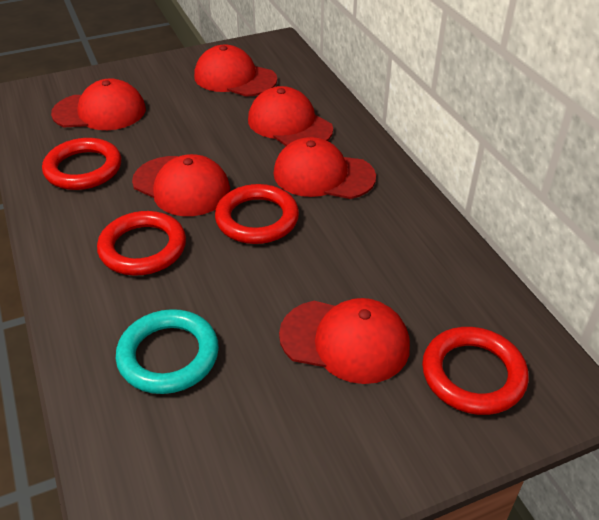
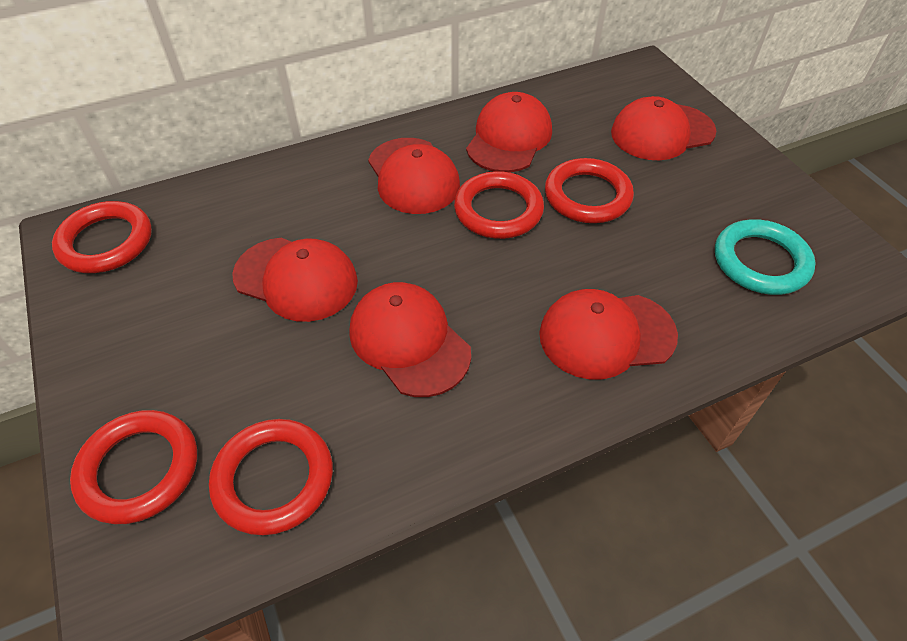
red ring: 4 -> 5

